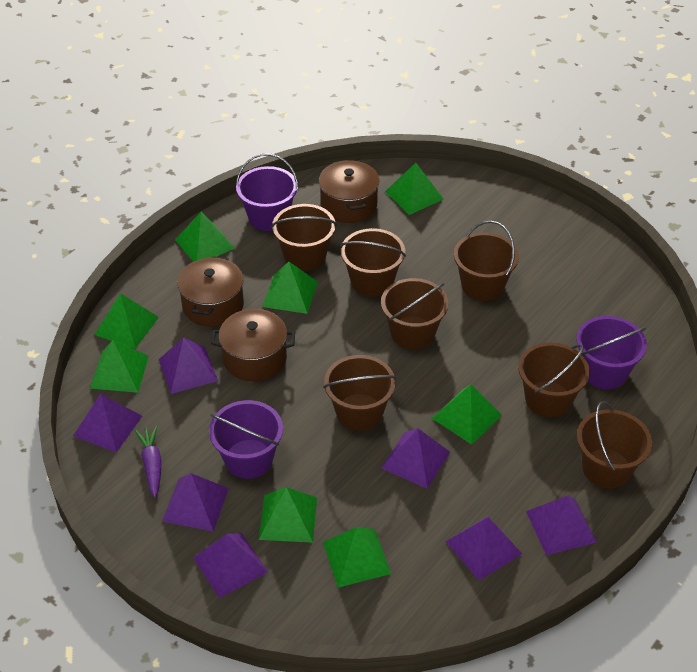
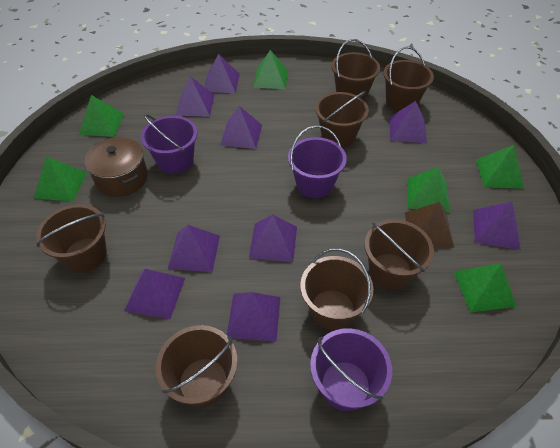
brown pot: 3 -> 1
brown pyramid: 0 -> 1
green pyramid: 8 -> 6
purple carrot: 1 -> 0
purple pyramid: 7 -> 9

